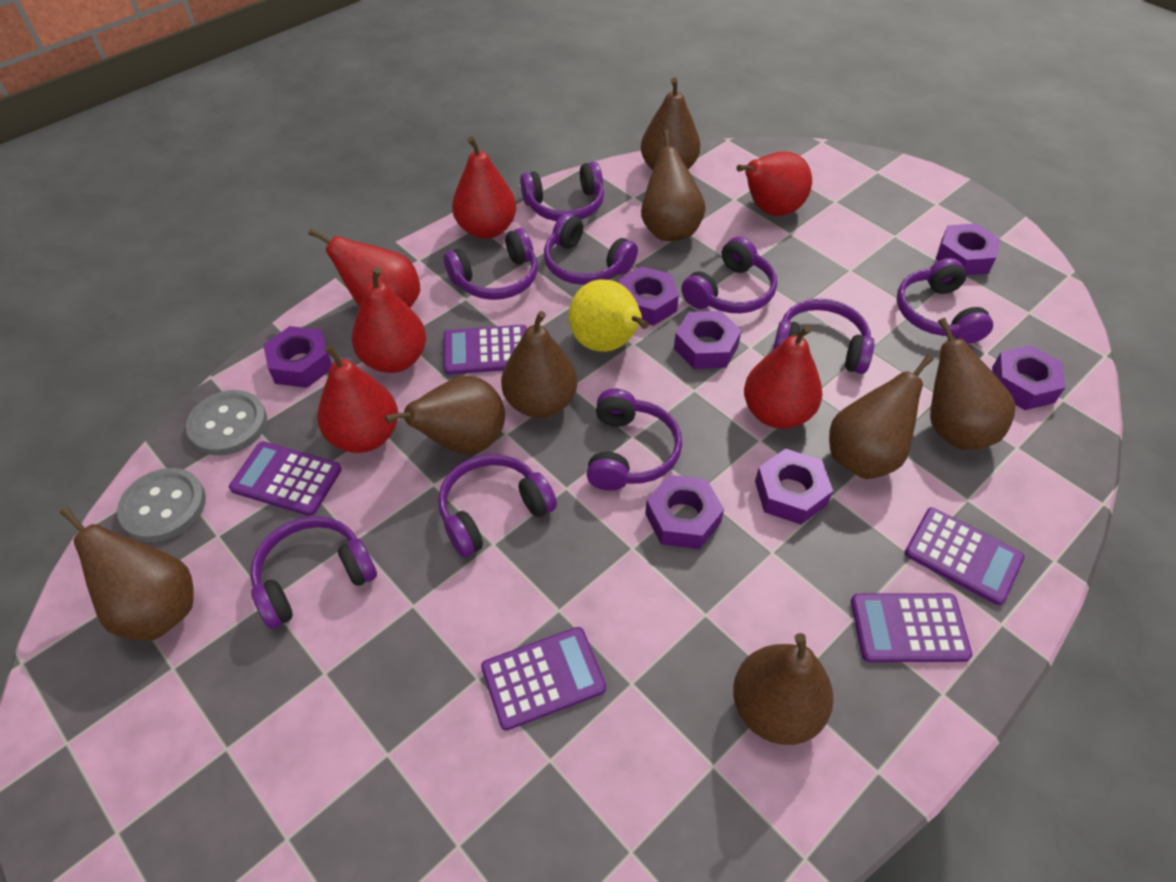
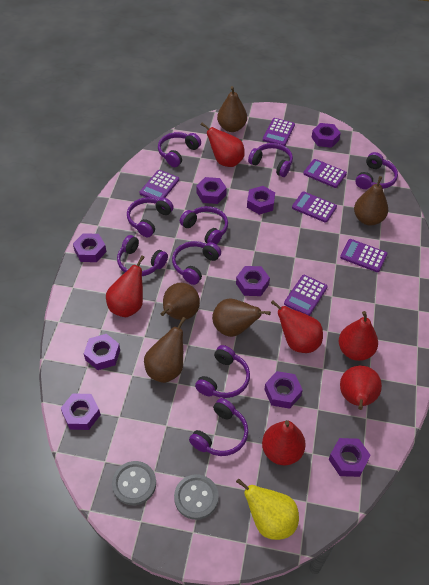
brown pear: 8 -> 5
purple calculator: 5 -> 6
purple nut: 7 -> 9

